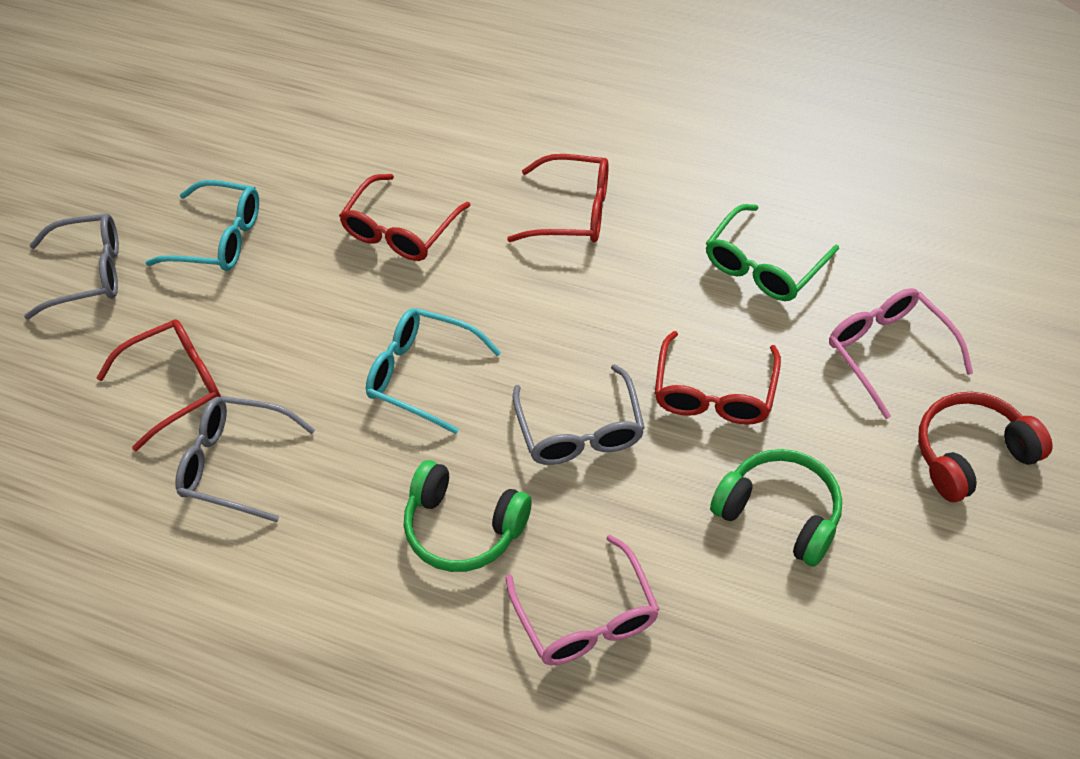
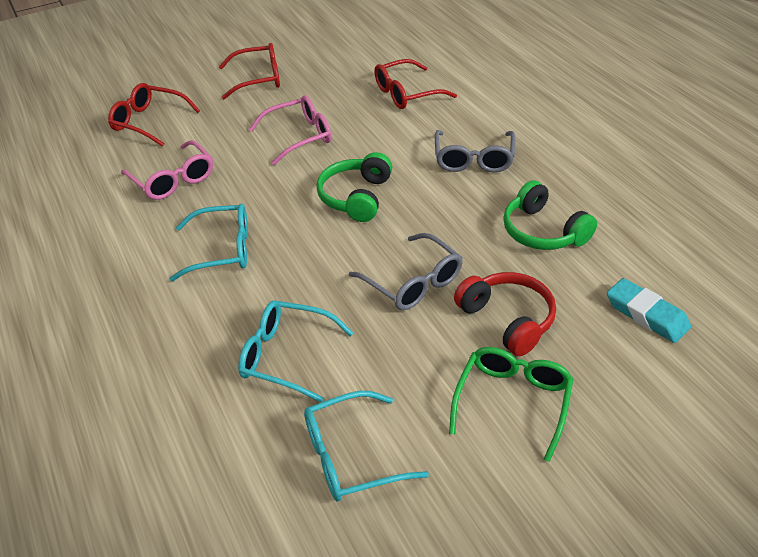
grey glasses: 3 -> 2
red glasses: 4 -> 3
turquoise eraser: 0 -> 1
turquoise glasses: 2 -> 3

